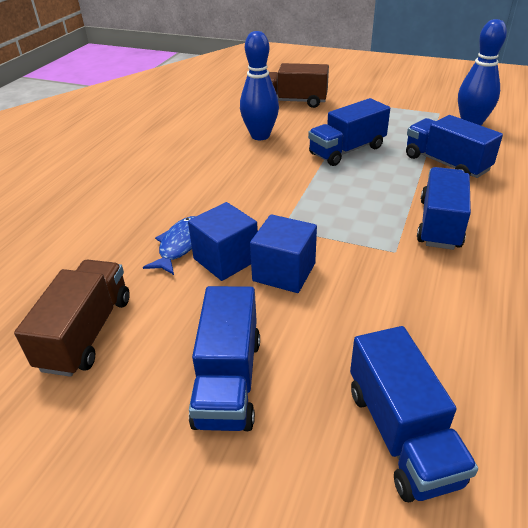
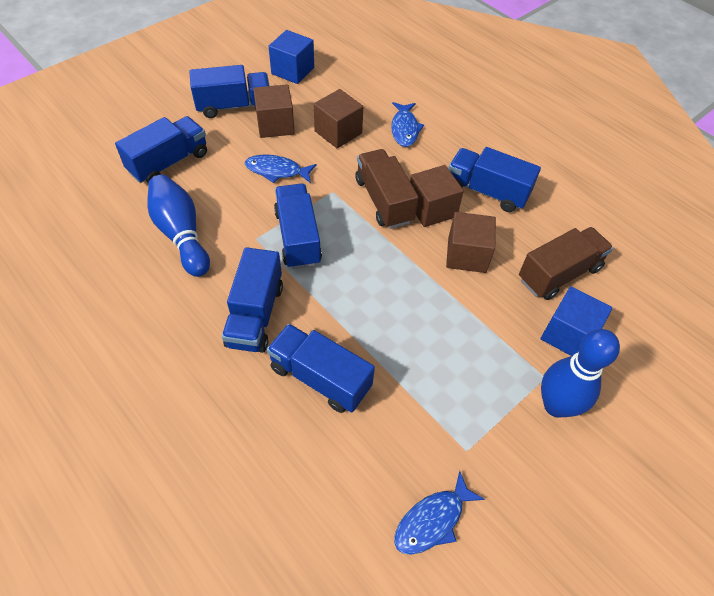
blue fish: 1 -> 3
blue truck: 5 -> 6
brown cube: 0 -> 4

